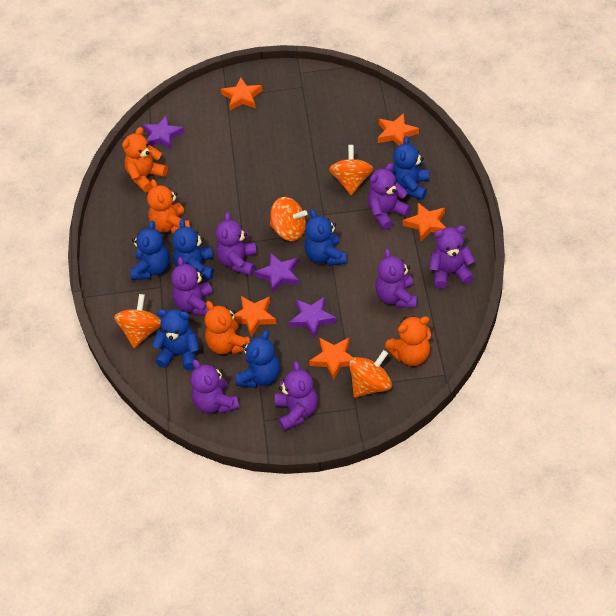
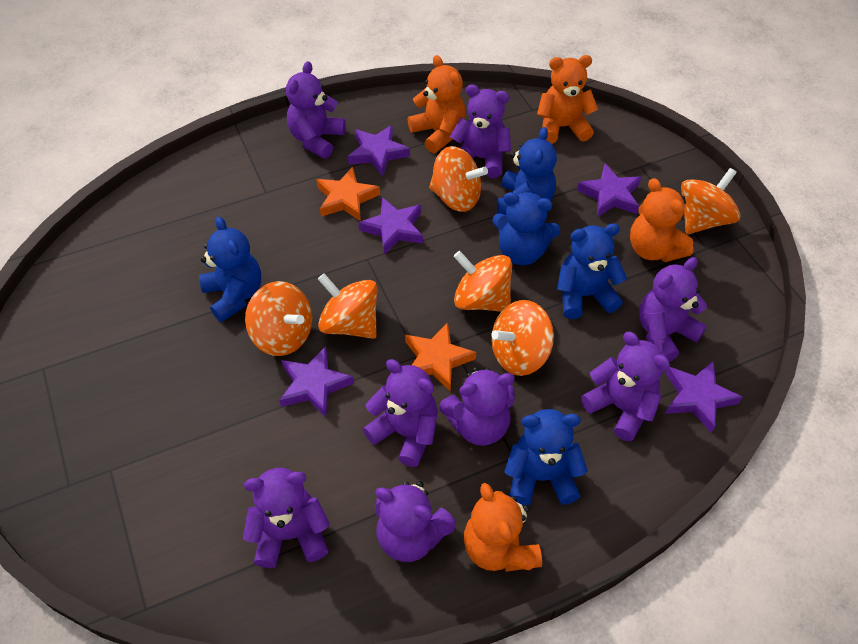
blue teddy bear: 6 -> 5
orange spinning top: 4 -> 6
orange star: 5 -> 2
purple star: 3 -> 5
purple teddy bear: 7 -> 8

